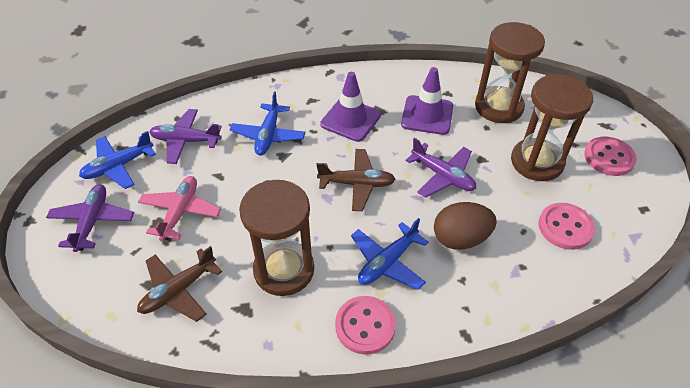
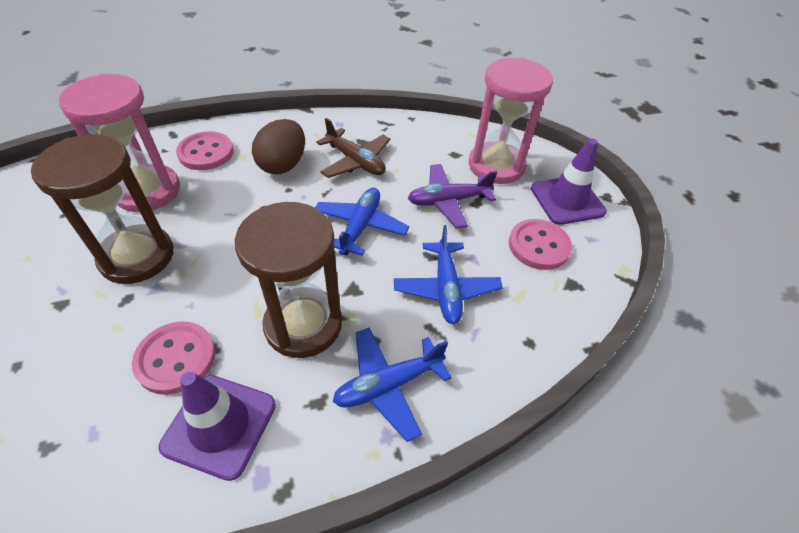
brown hourglass: 3 -> 2
brown plane: 2 -> 1
pink hourglass: 0 -> 2
pink plane: 1 -> 0
purple plane: 3 -> 1

